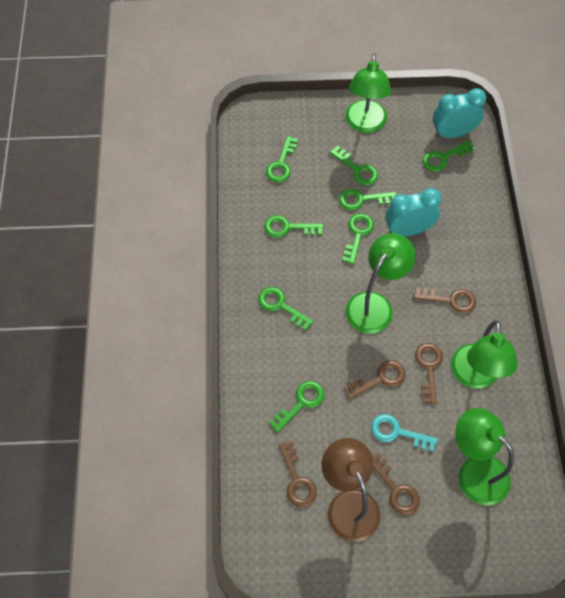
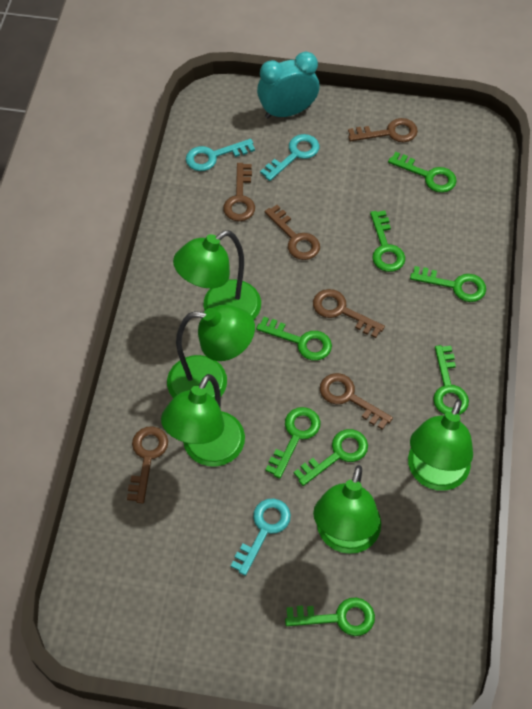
brown key: 5 -> 6
brown lamp: 1 -> 0
green lamp: 4 -> 5
turquoise clock: 2 -> 1
turquoise key: 1 -> 3

